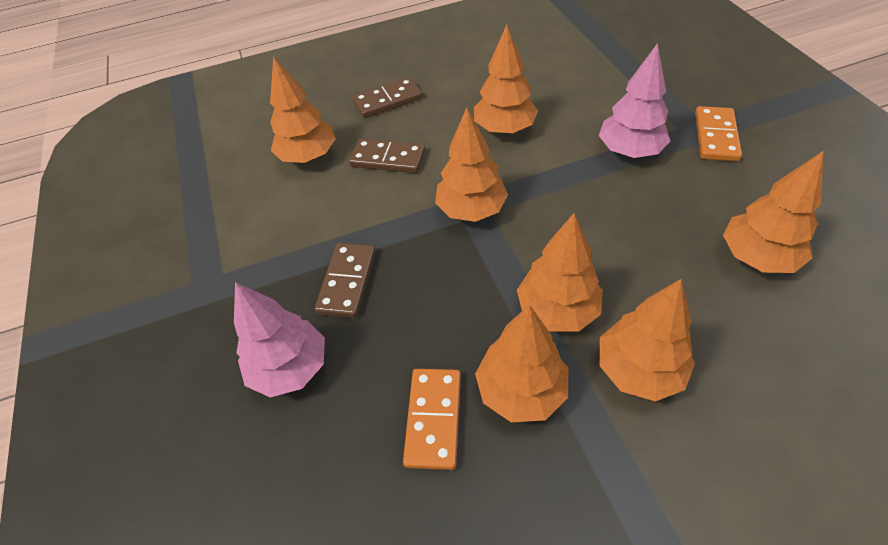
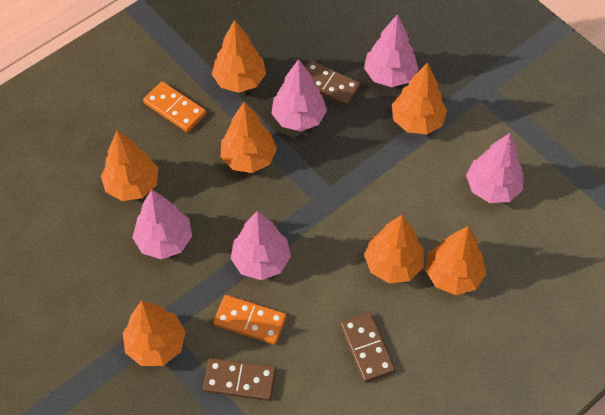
pink tree: 2 -> 5

